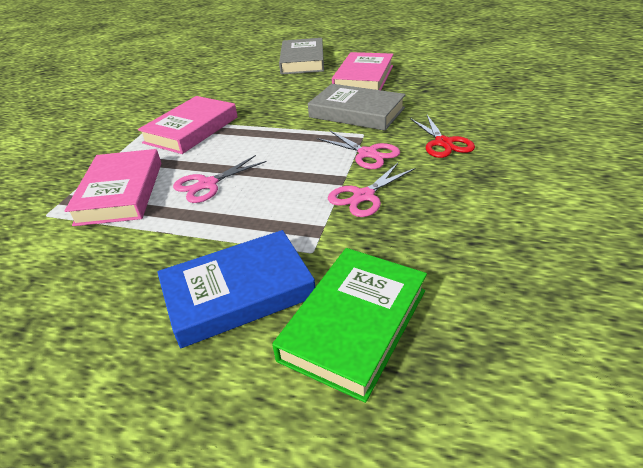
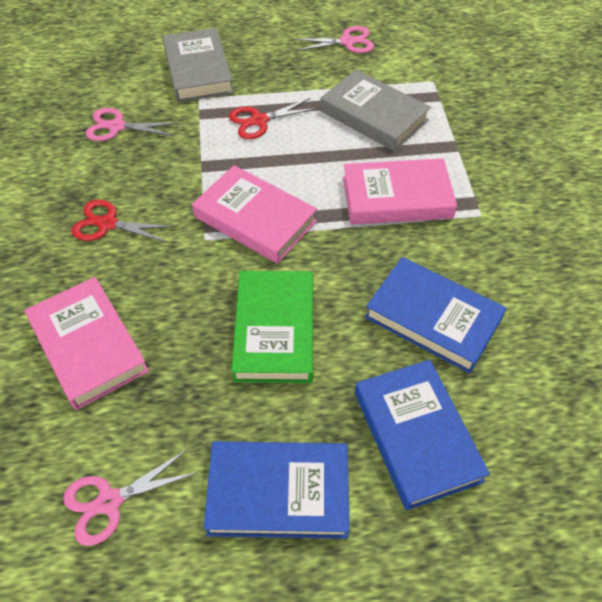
blue book: 1 -> 3
red scissors: 1 -> 2

